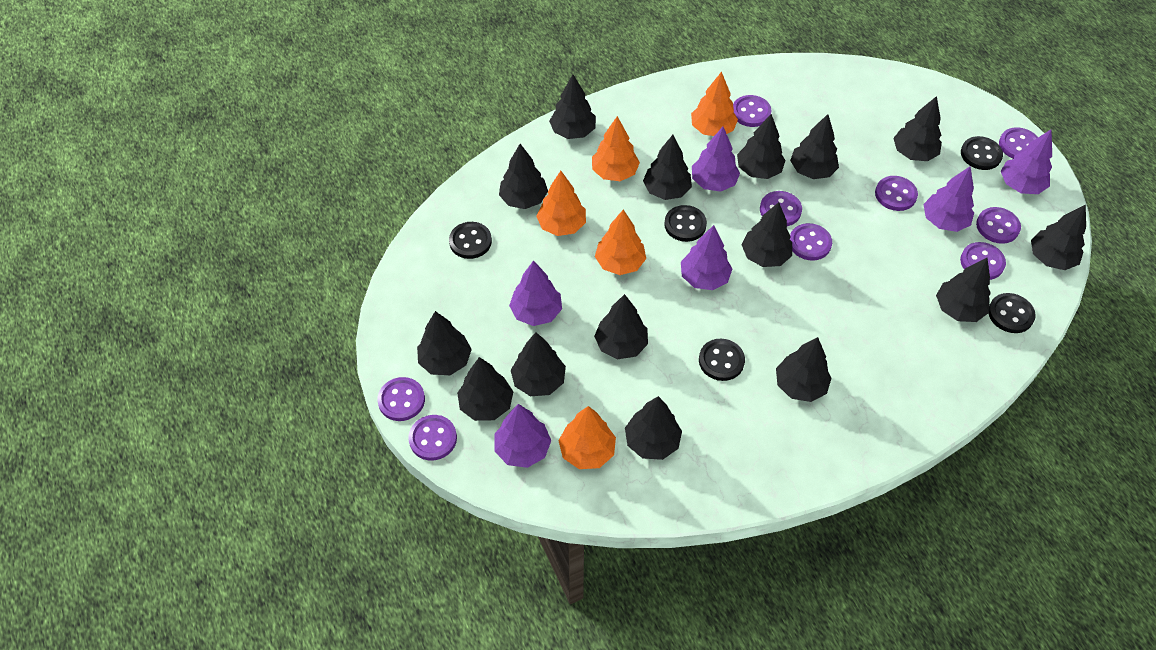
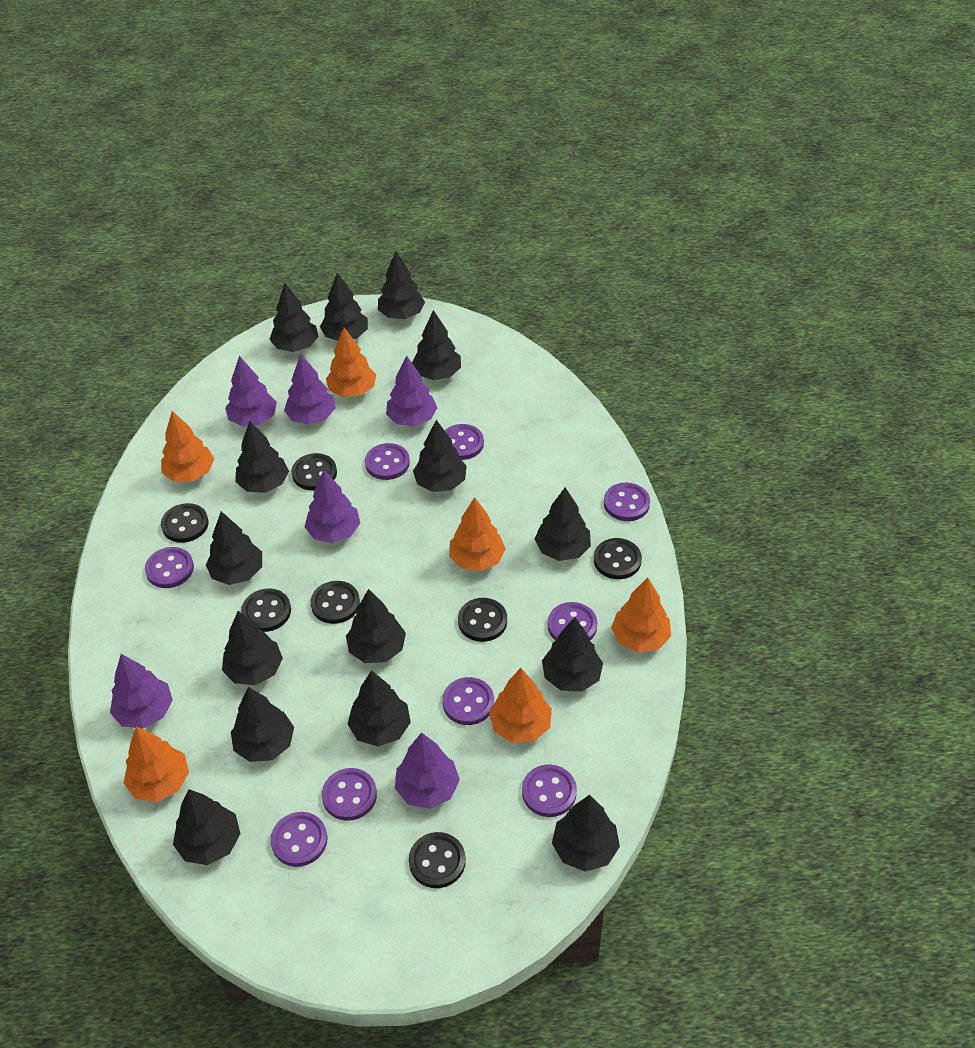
black button: 5 -> 7
orange tree: 5 -> 6

